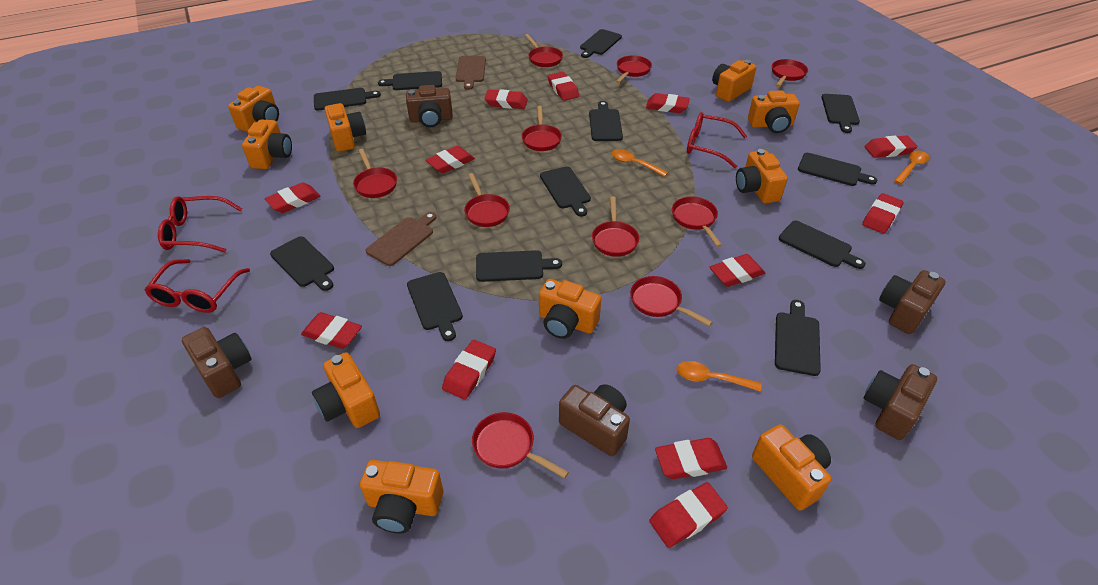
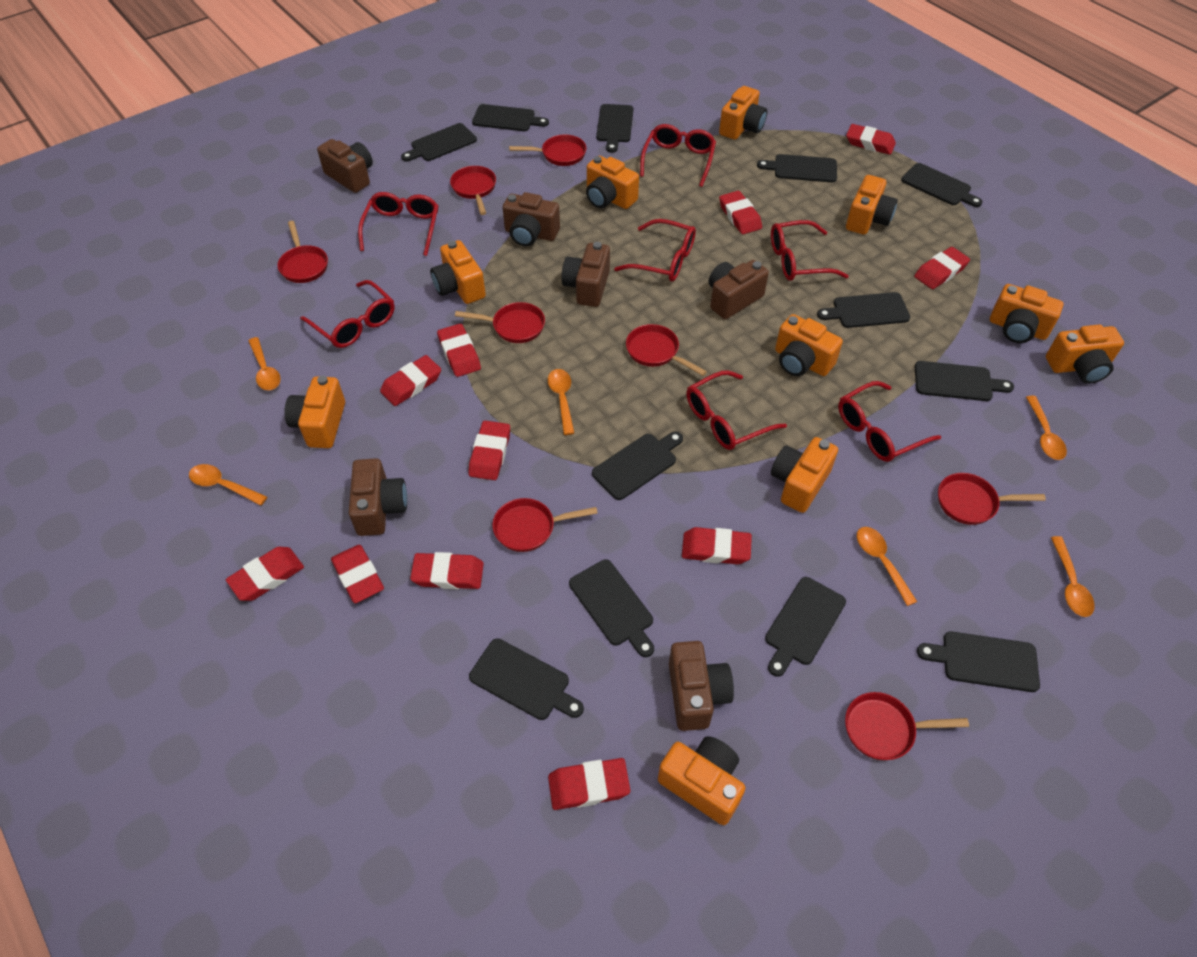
brown camera: 5 -> 6
brown cutting board: 2 -> 0
orange spoon: 3 -> 6
red eraser: 12 -> 11
red glasses: 3 -> 7
red pan: 10 -> 8

